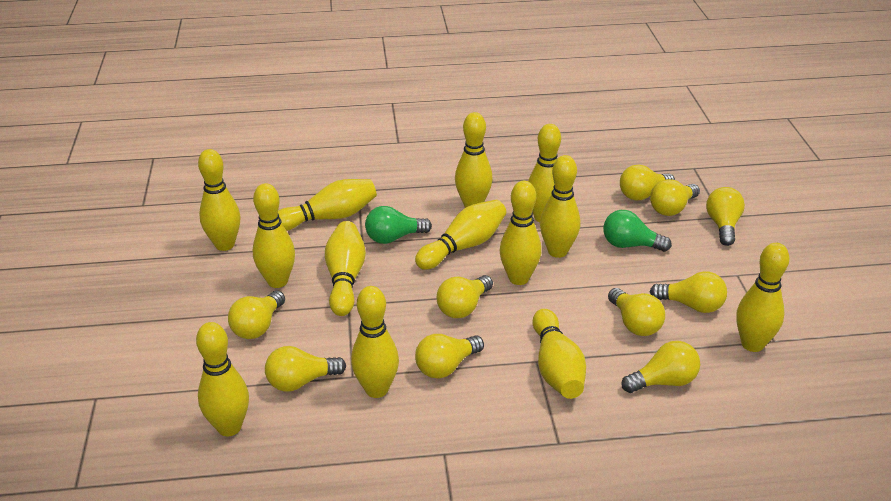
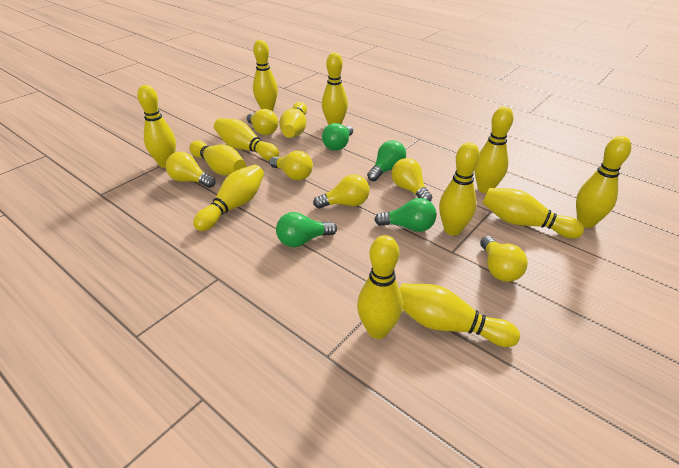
green light bulb: 2 -> 4
yellow light bulb: 10 -> 6

